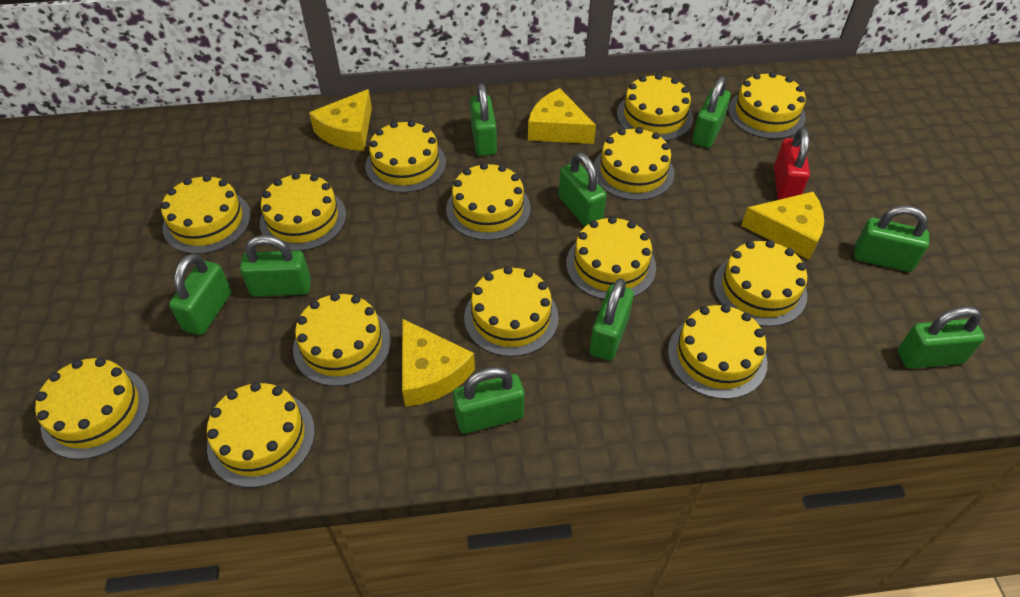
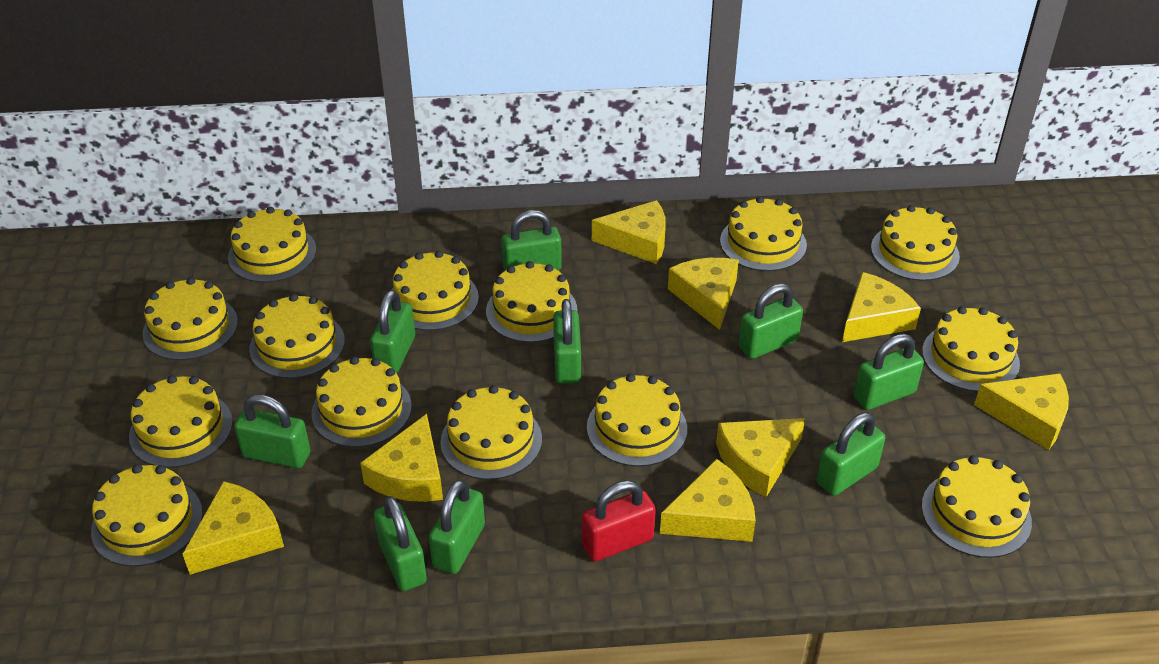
yellow cheese: 4 -> 8

